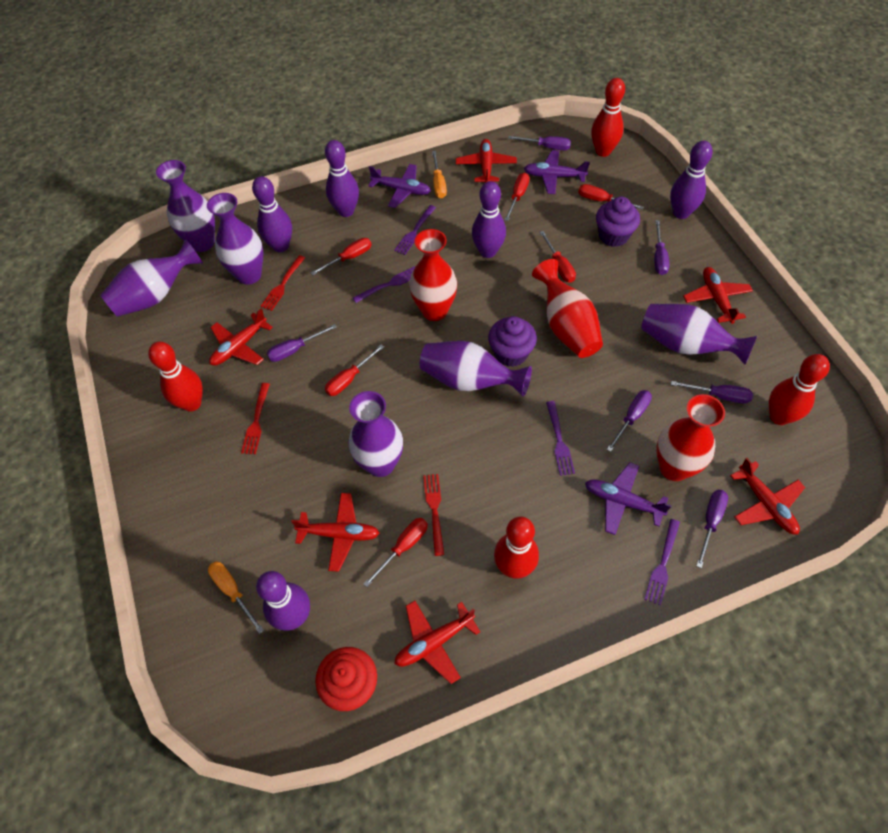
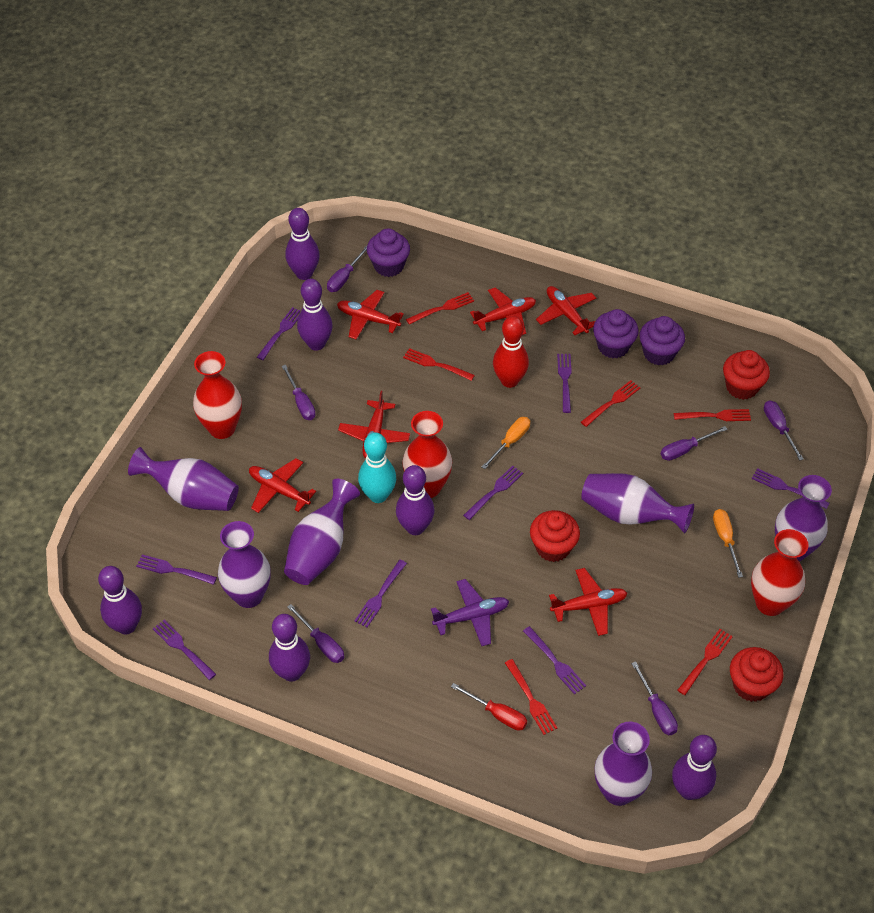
purple bowling pin: 5 -> 6
purple cupcake: 2 -> 3
purple fork: 4 -> 8
purple plane: 3 -> 1
red bowling pin: 4 -> 1
red cupcake: 1 -> 3
red fork: 3 -> 6
red screwdriver: 6 -> 1
turquoise bowling pin: 0 -> 1

